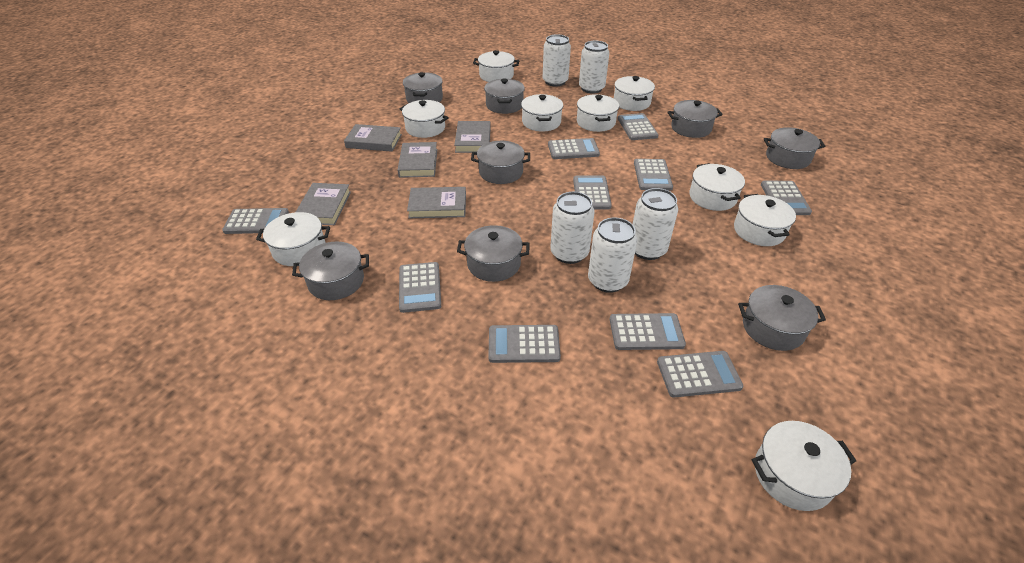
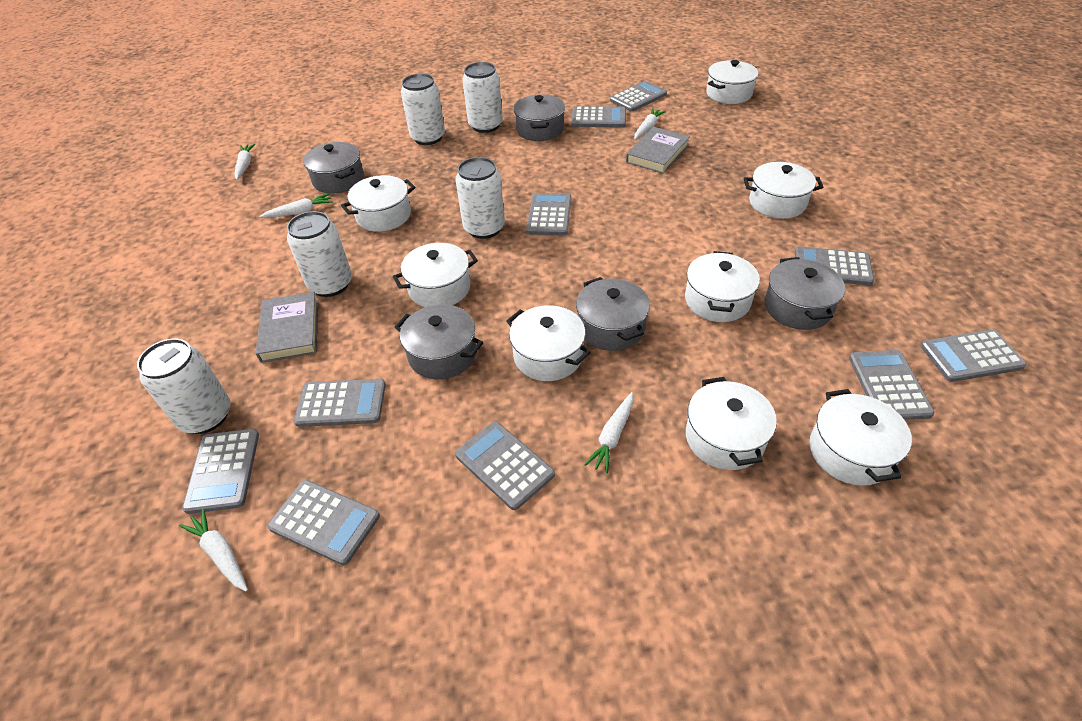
grey book: 5 -> 2
grey pot: 8 -> 5
white carrot: 0 -> 5
white pot: 9 -> 8

